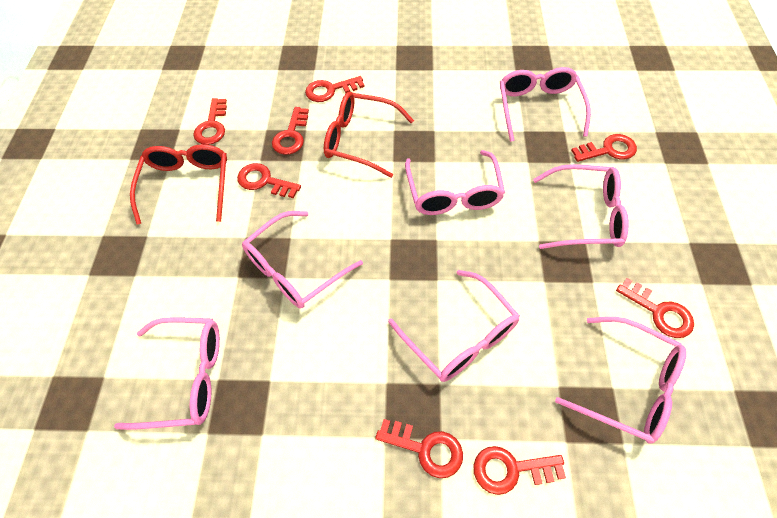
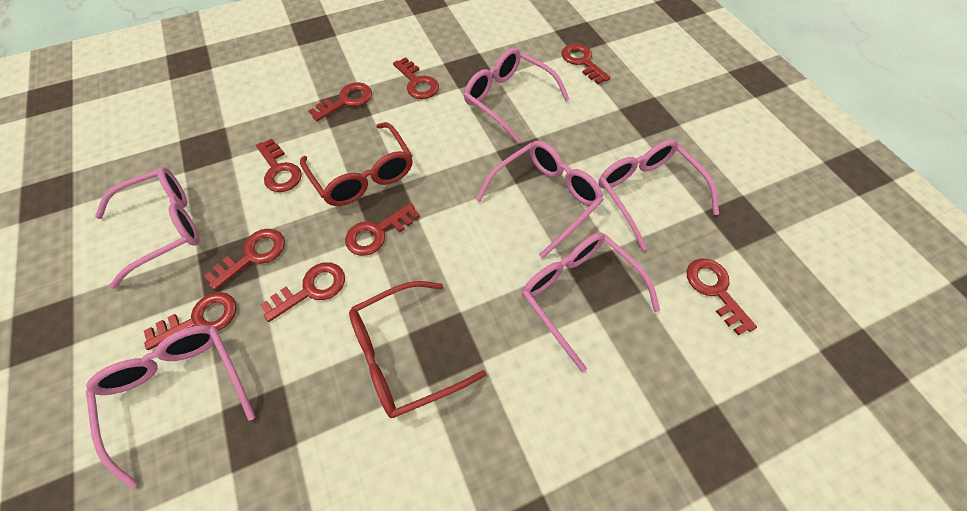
pink glasses: 7 -> 6
red key: 8 -> 9

